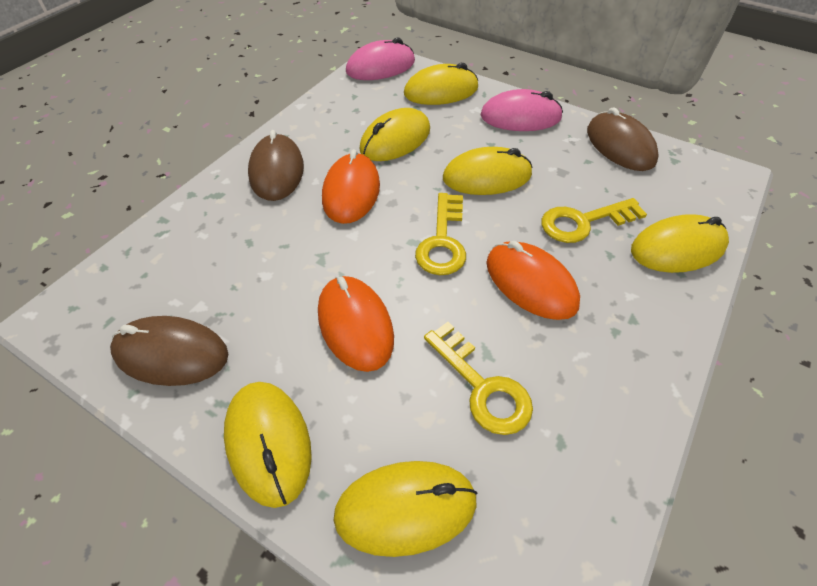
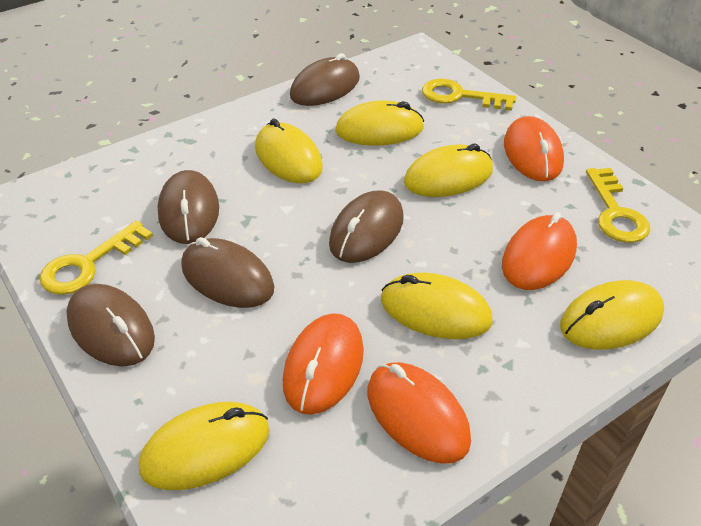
brown mouse: 3 -> 5
orange mouse: 3 -> 4
pink mouse: 2 -> 0

